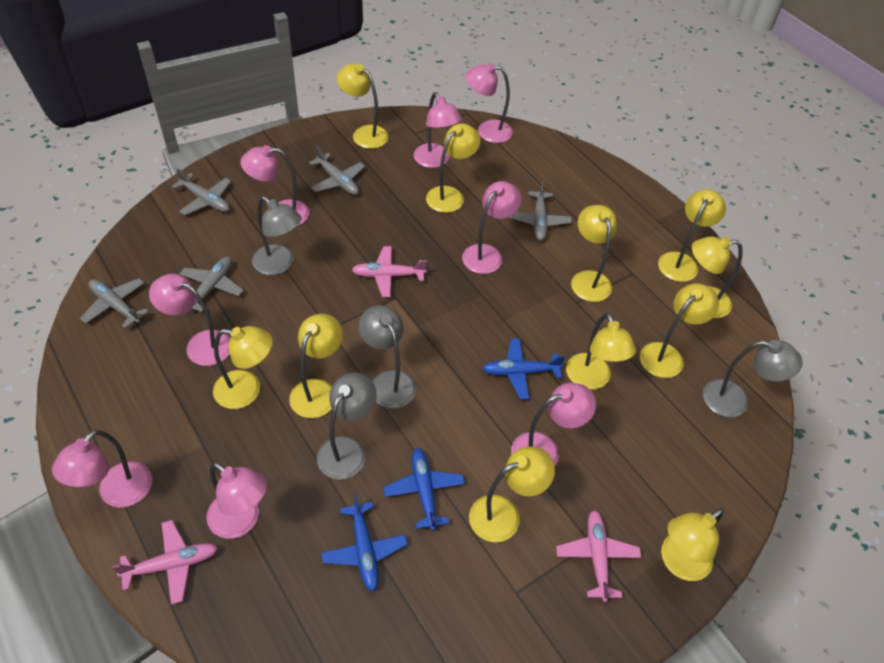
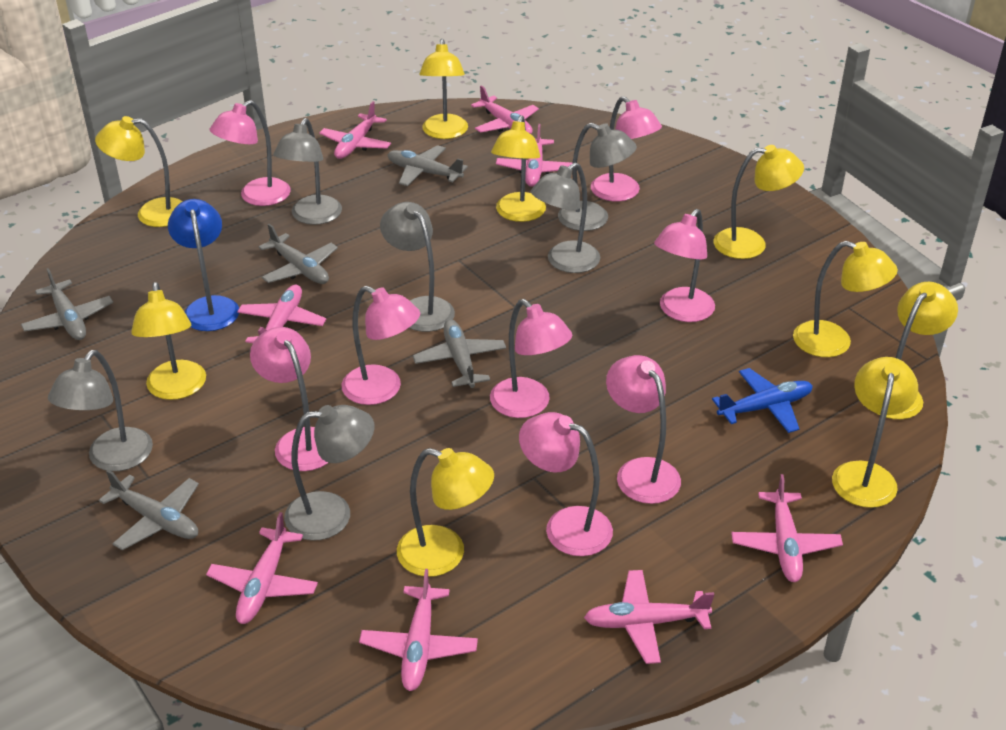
blue lamp: 0 -> 1
blue plane: 3 -> 1
grey lamp: 4 -> 6
pink plane: 3 -> 8
yellow lamp: 11 -> 9

